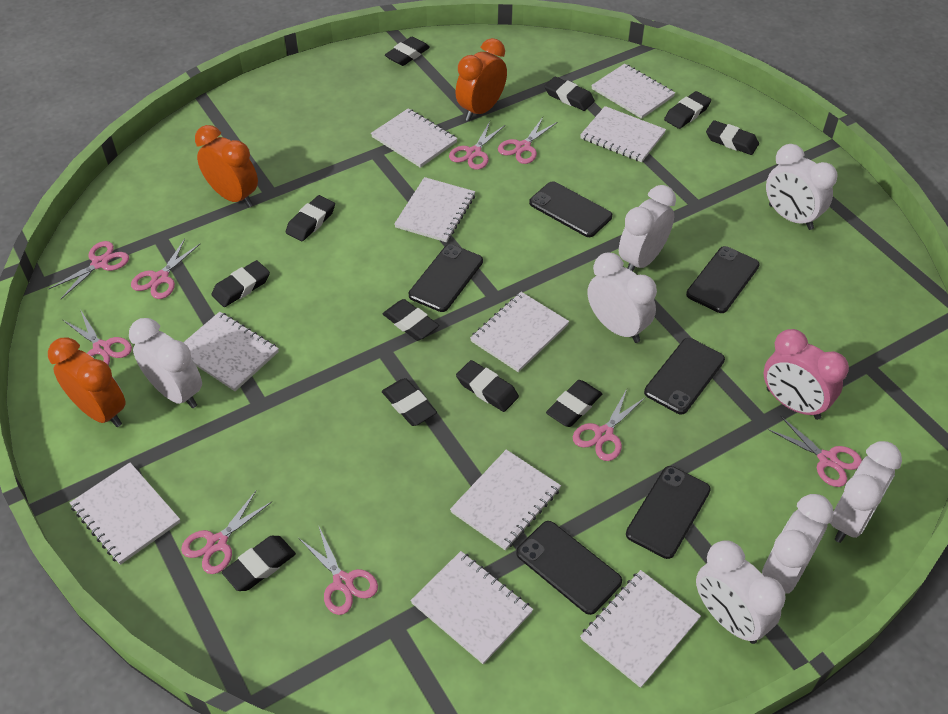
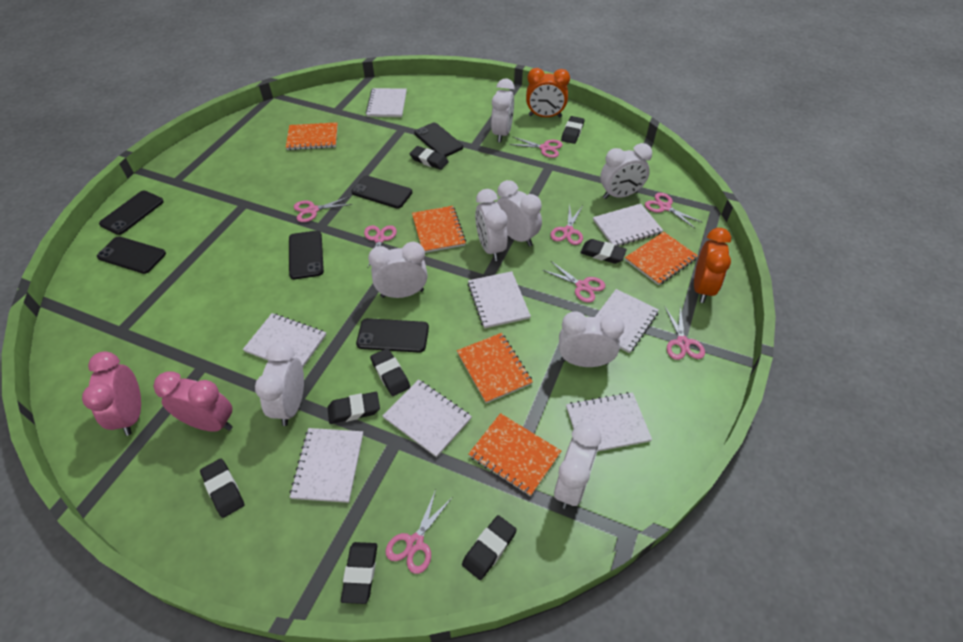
black eraser: 11 -> 8
orange clock: 3 -> 2
orange notebook: 0 -> 5
pink clock: 1 -> 2
pink scissors: 9 -> 8
white clock: 7 -> 8
white notebook: 10 -> 8

